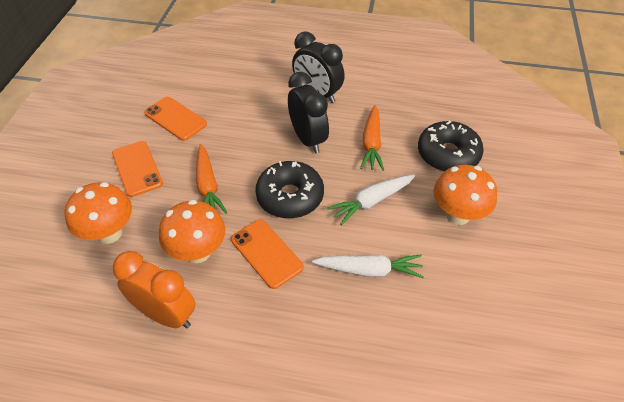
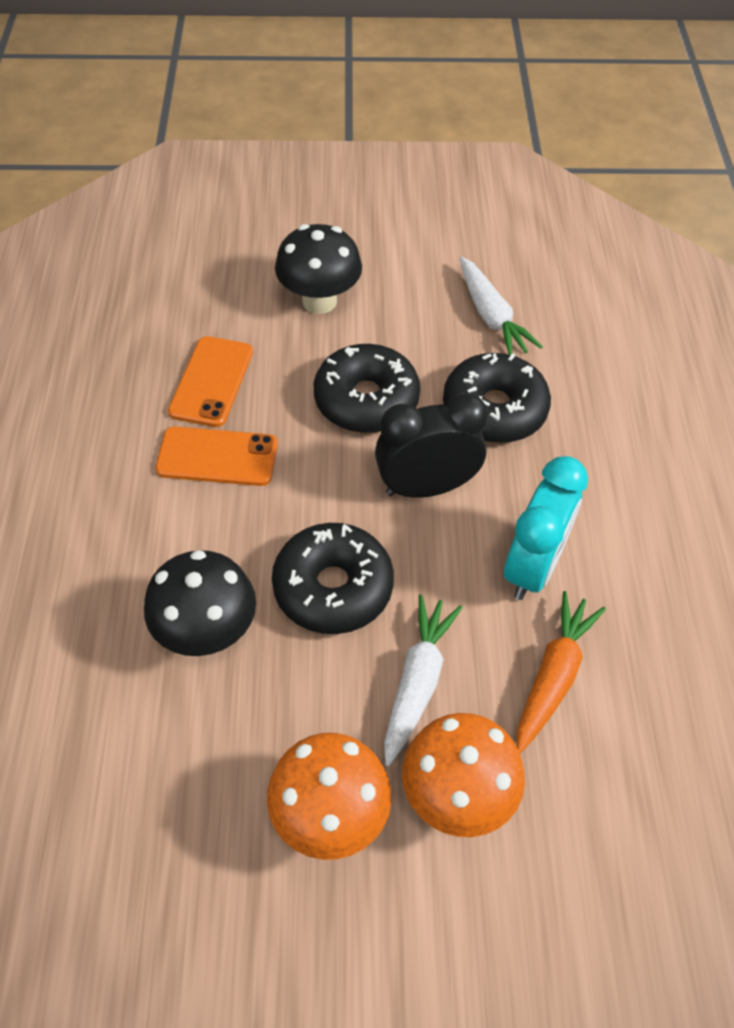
black clock: 2 -> 1
black donut: 2 -> 3
black mushroom: 0 -> 2
orange carrot: 2 -> 1
orange clock: 1 -> 0
orange mushroom: 3 -> 2
orange phone: 3 -> 2
turquoise clock: 0 -> 1

